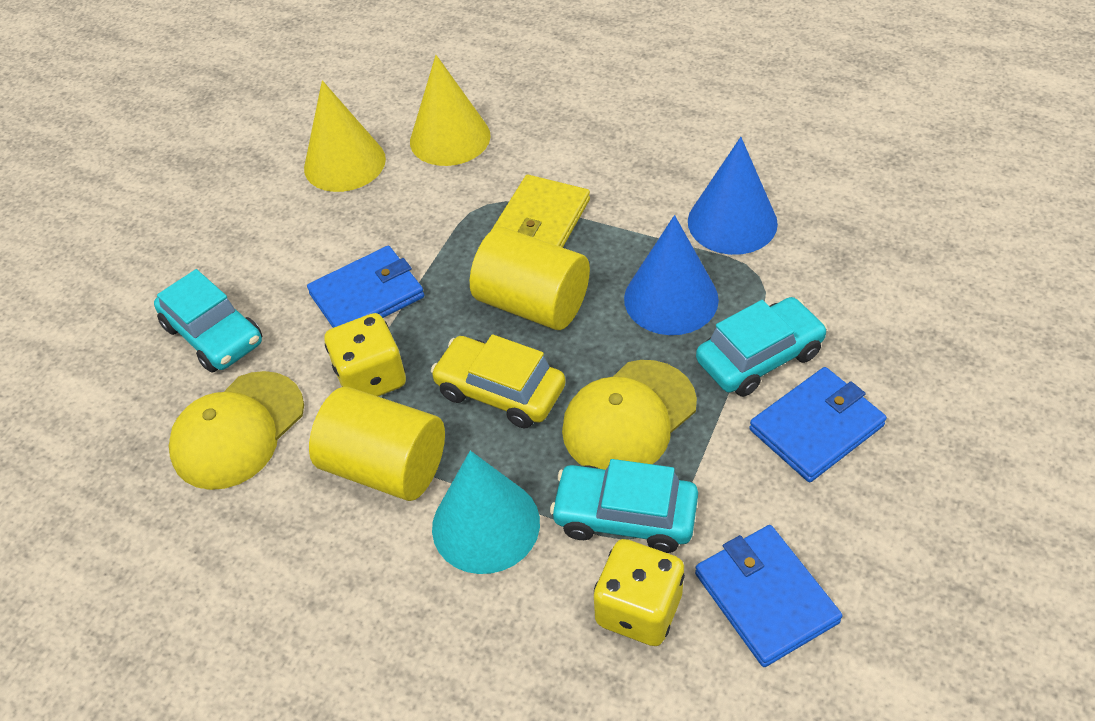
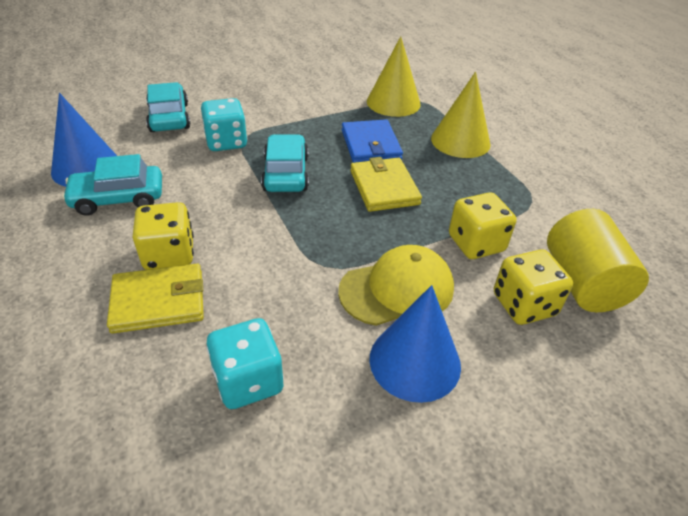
blue wallet: 3 -> 1
turquoise cone: 1 -> 0
turquoise dice: 0 -> 2
yellow cap: 2 -> 1
yellow car: 1 -> 0
yellow cylinder: 2 -> 1
yellow dice: 2 -> 3
yellow wallet: 1 -> 2

